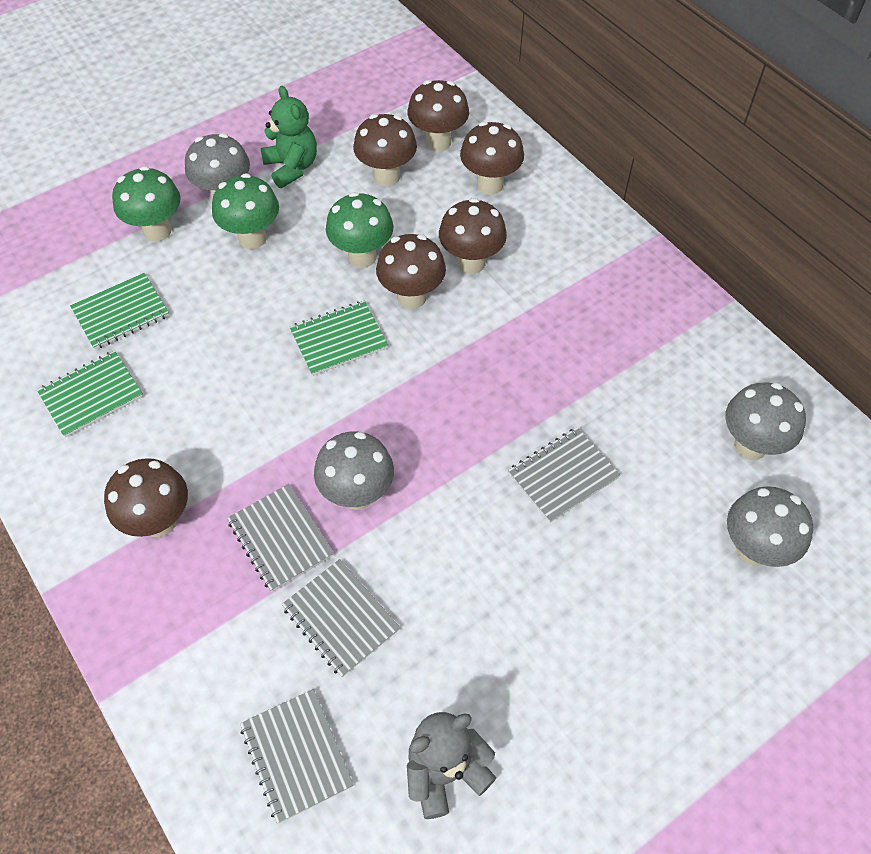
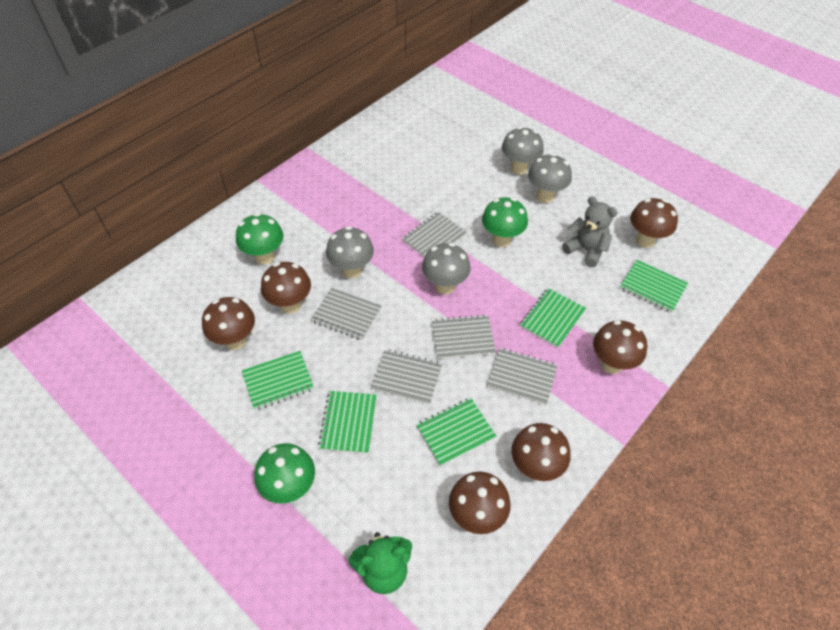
green notebook: 3 -> 5
grey notebook: 4 -> 5

